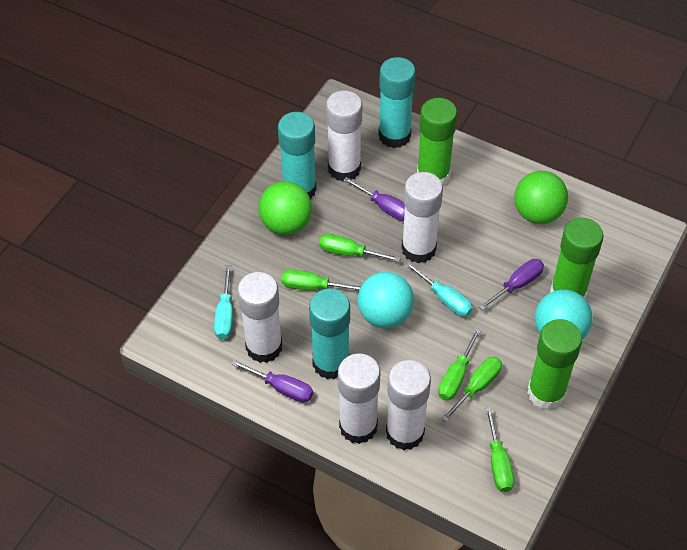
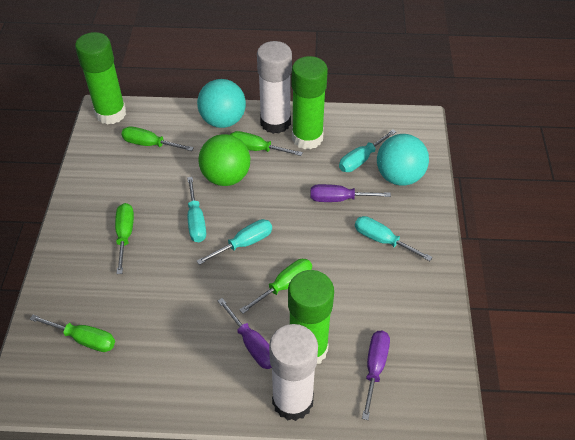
green ball: 2 -> 1
turquoise glue stick: 3 -> 0
turquoise screwdriver: 2 -> 4
white glue stick: 5 -> 2

